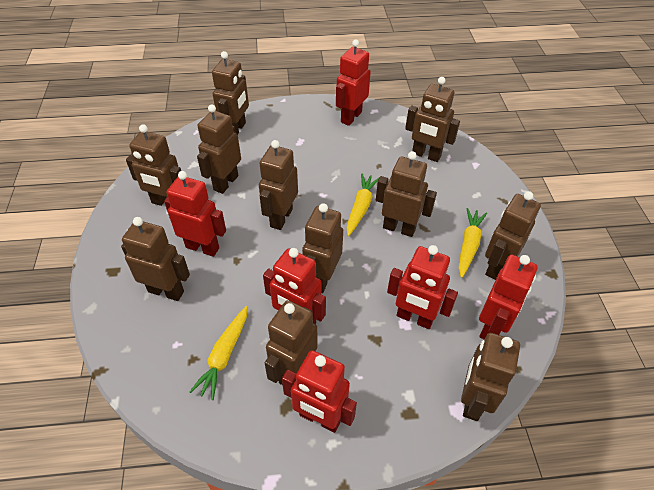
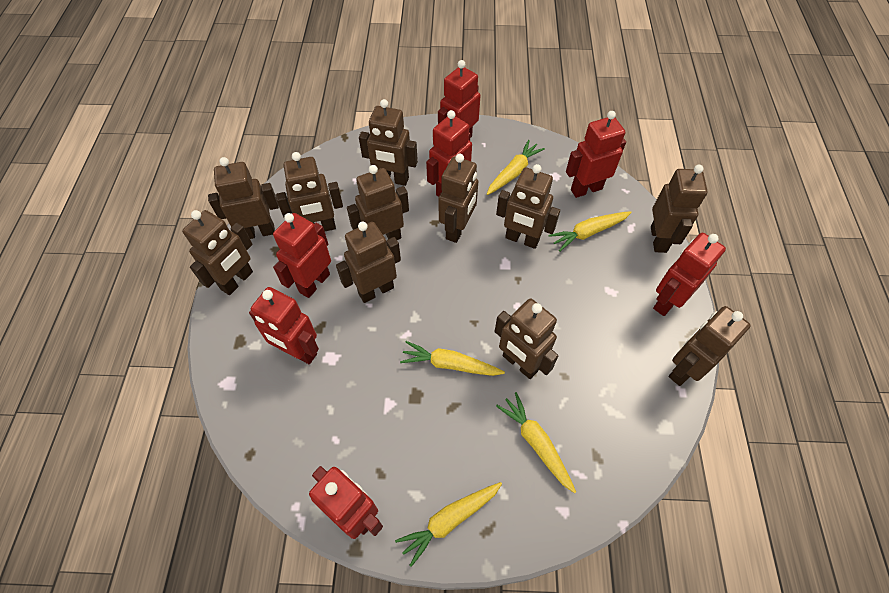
red robot: 6 -> 7
yellow carrot: 3 -> 5

